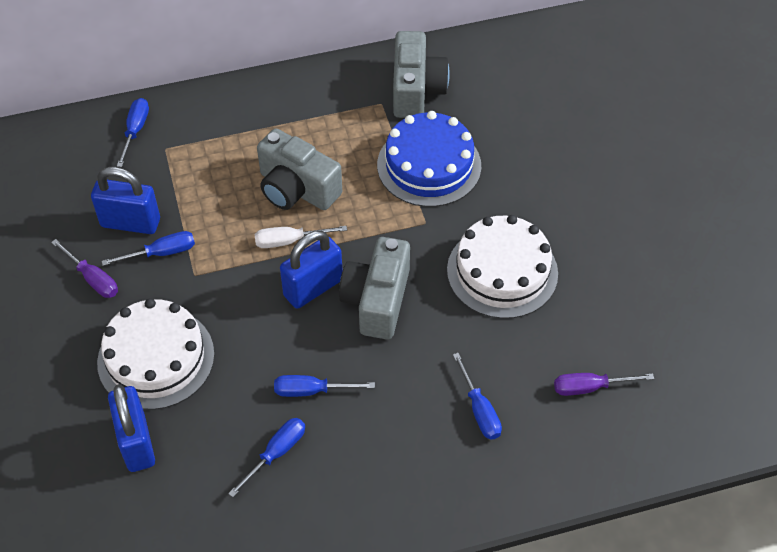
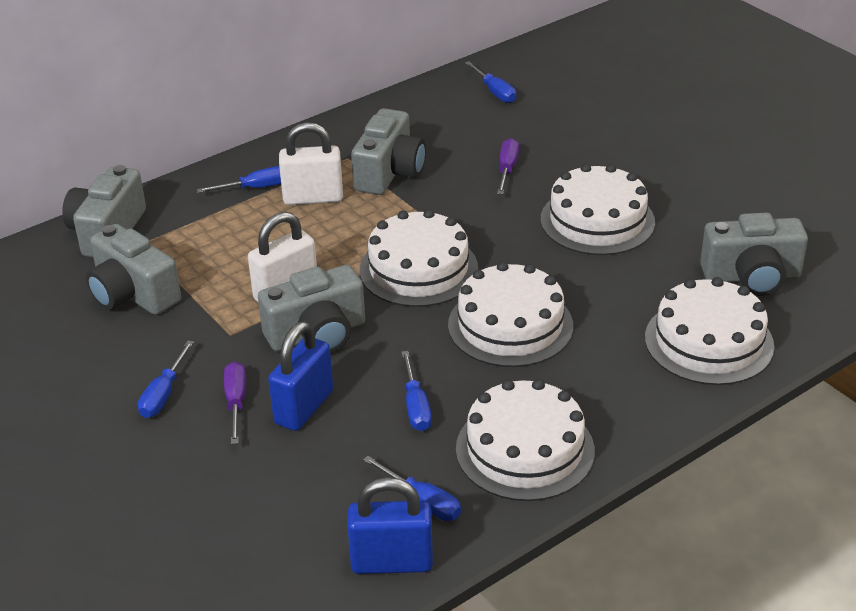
blue cake: 1 -> 0
blue padlock: 3 -> 2
grey camera: 3 -> 5
white cake: 2 -> 5
white padlock: 0 -> 2
white screwdriver: 1 -> 0

